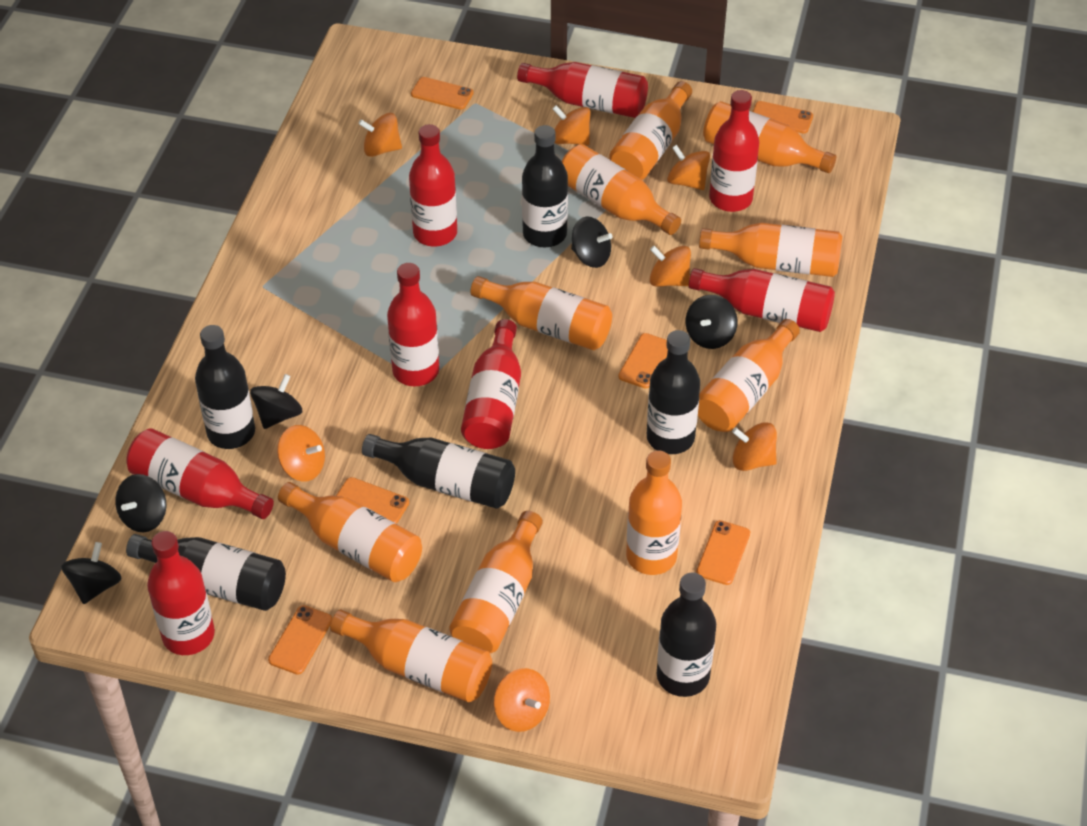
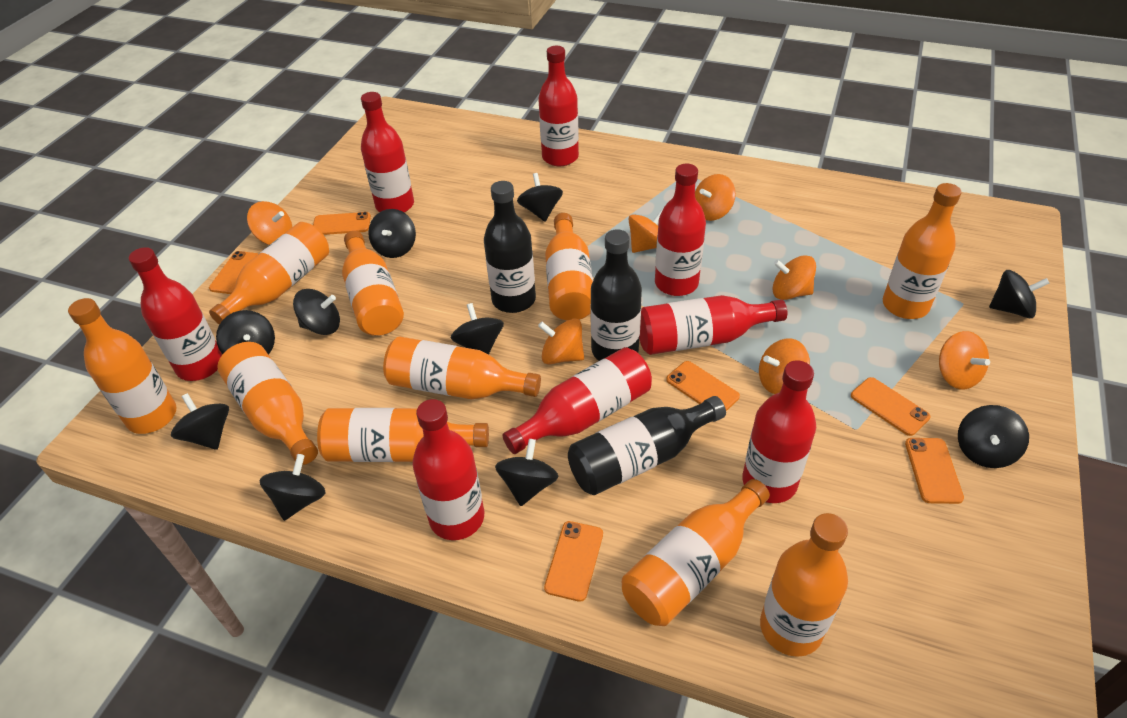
black bottle: 6 -> 3
black spinning top: 5 -> 10

